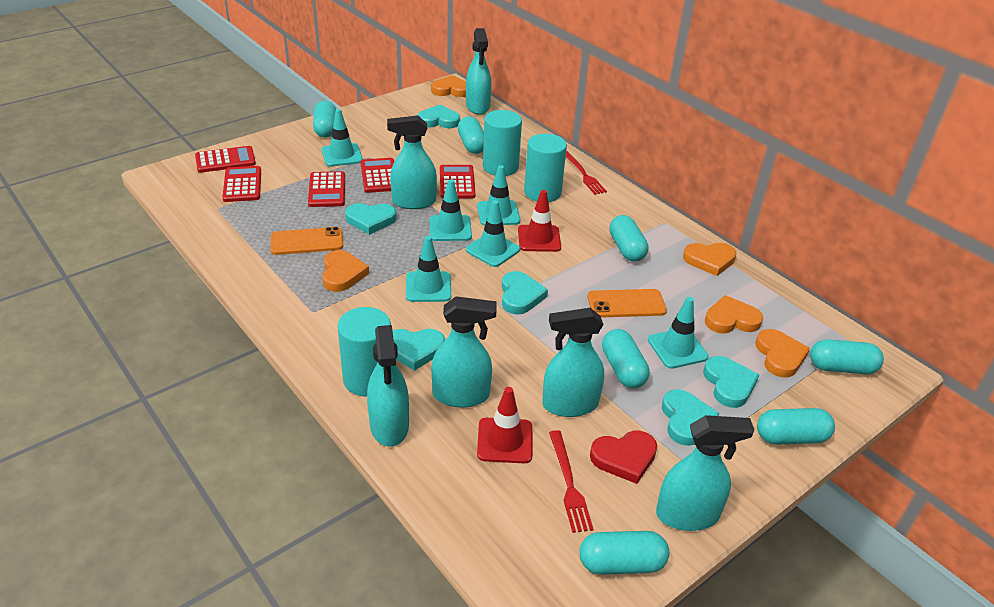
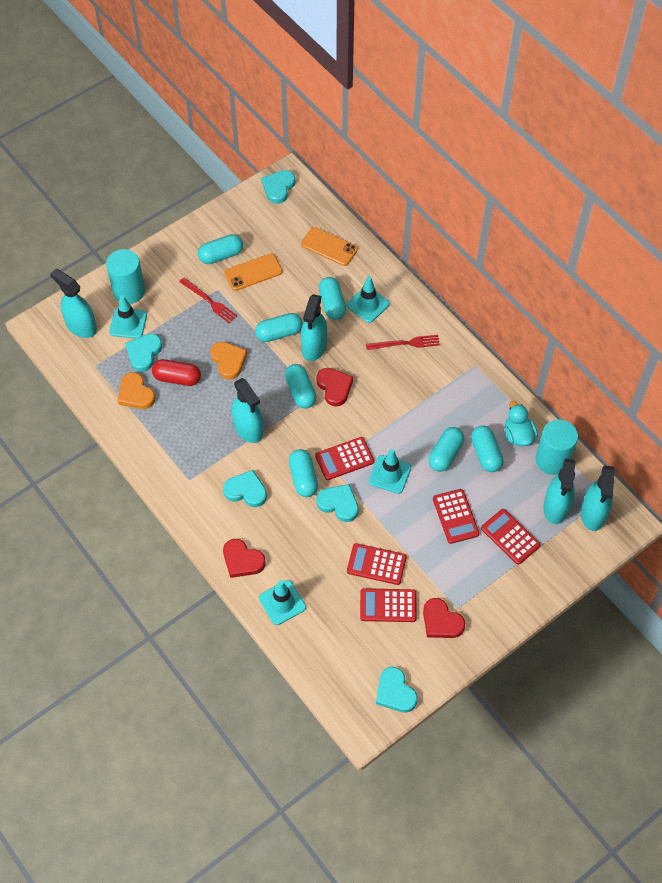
orange heart: 5 -> 2
red capsule: 0 -> 1
red heart: 1 -> 3
red traffic cone: 2 -> 0
turquoise cylinder: 3 -> 2
turquoise duck: 0 -> 1
turquoise heart: 6 -> 5
turquoise spray bottle: 6 -> 5
turquoise traffic cone: 6 -> 4

